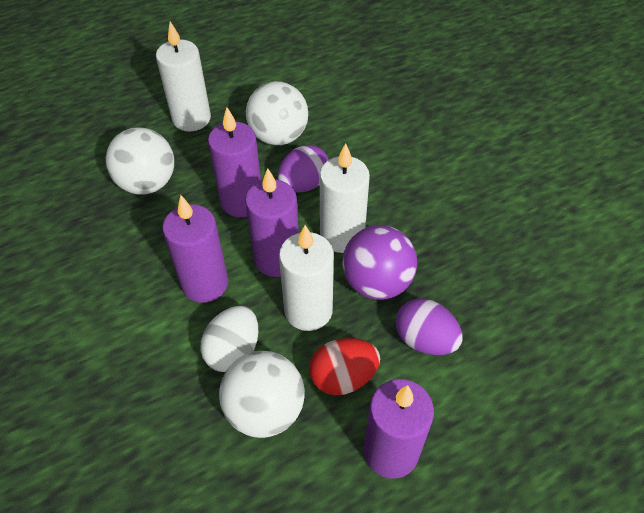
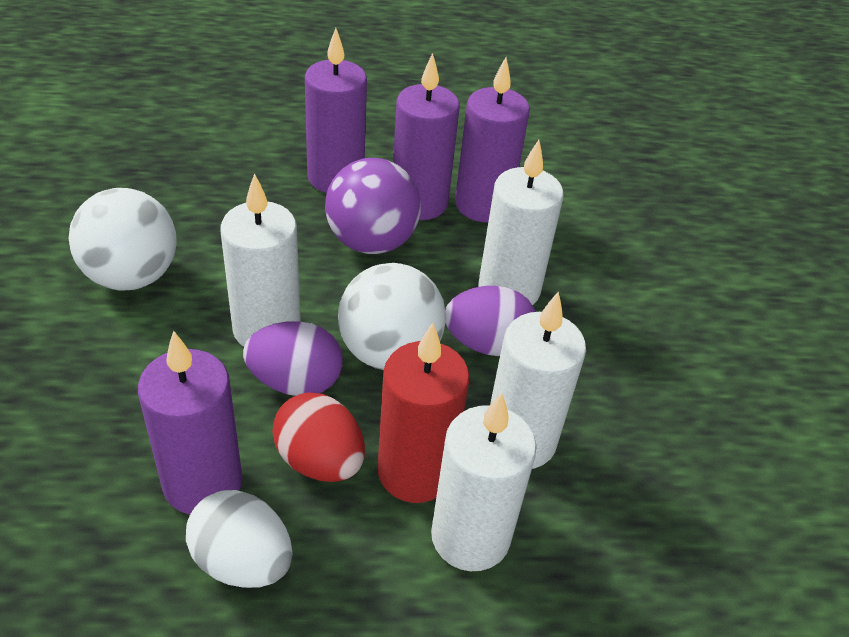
red candle: 0 -> 1
white ball: 3 -> 2
white candle: 3 -> 4

